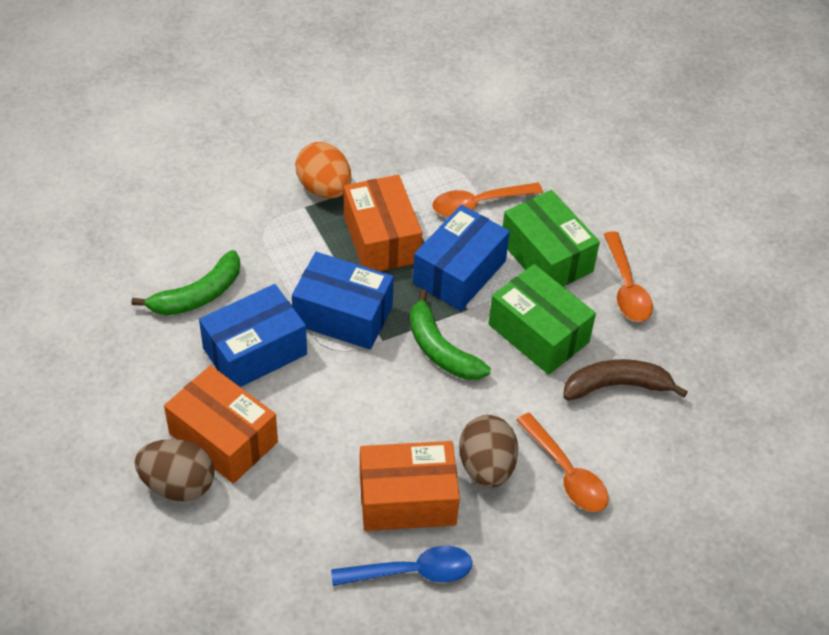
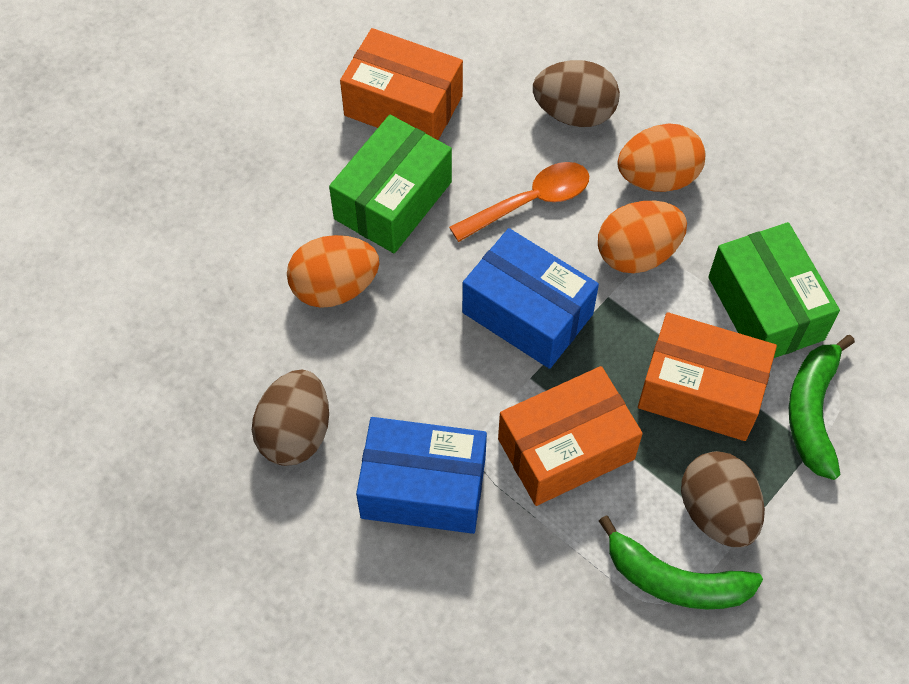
blue box: 3 -> 2
blue spoon: 1 -> 0
brown banana: 1 -> 0
brown egg: 2 -> 3
orange egg: 1 -> 3
orange spoon: 3 -> 1

